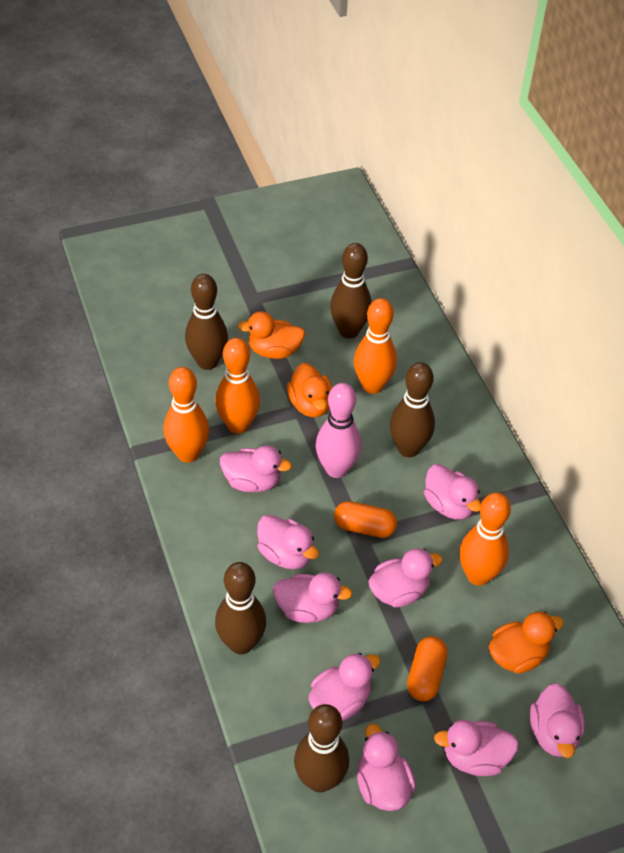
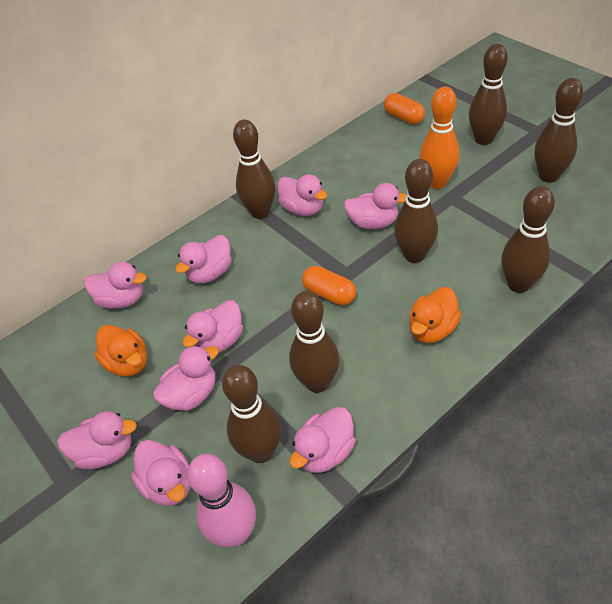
brown bowling pin: 5 -> 7
orange bowling pin: 4 -> 1
orange duck: 3 -> 2

